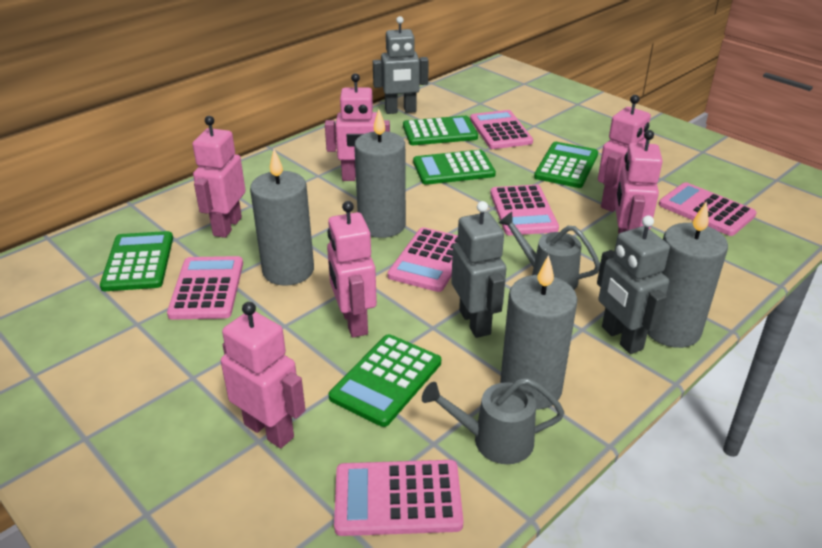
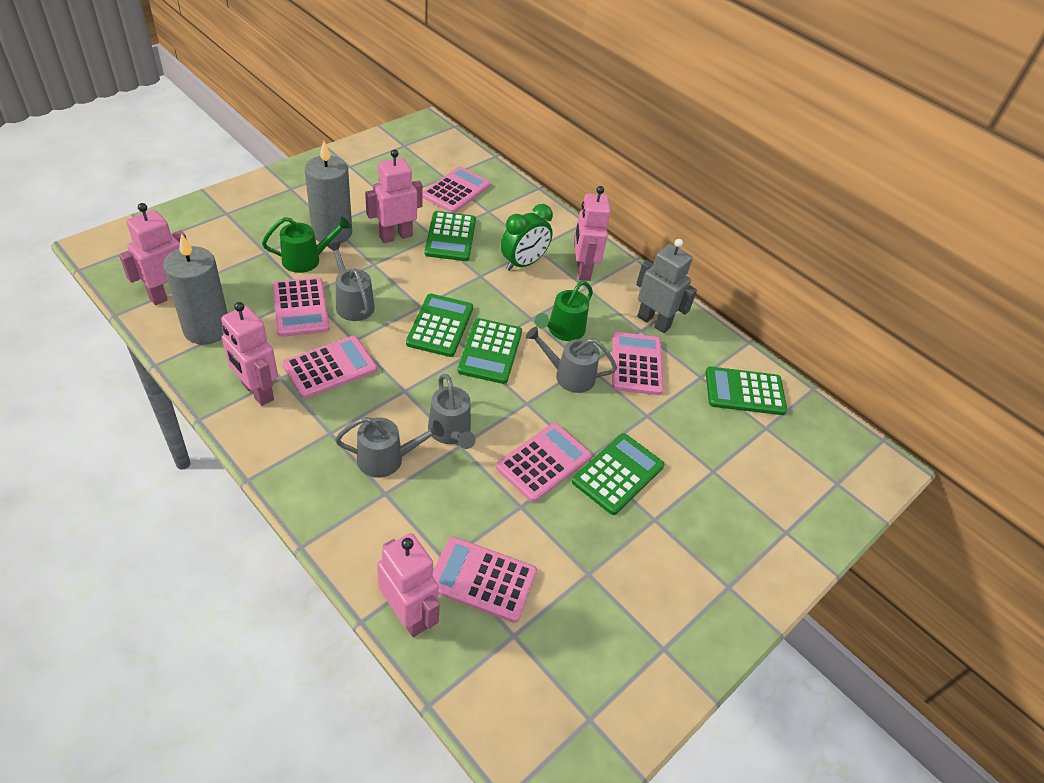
green clock: 0 -> 1
green watering can: 0 -> 2
grey candle: 4 -> 2
grey robot: 3 -> 1
grey watering can: 2 -> 4
pink robot: 6 -> 5

